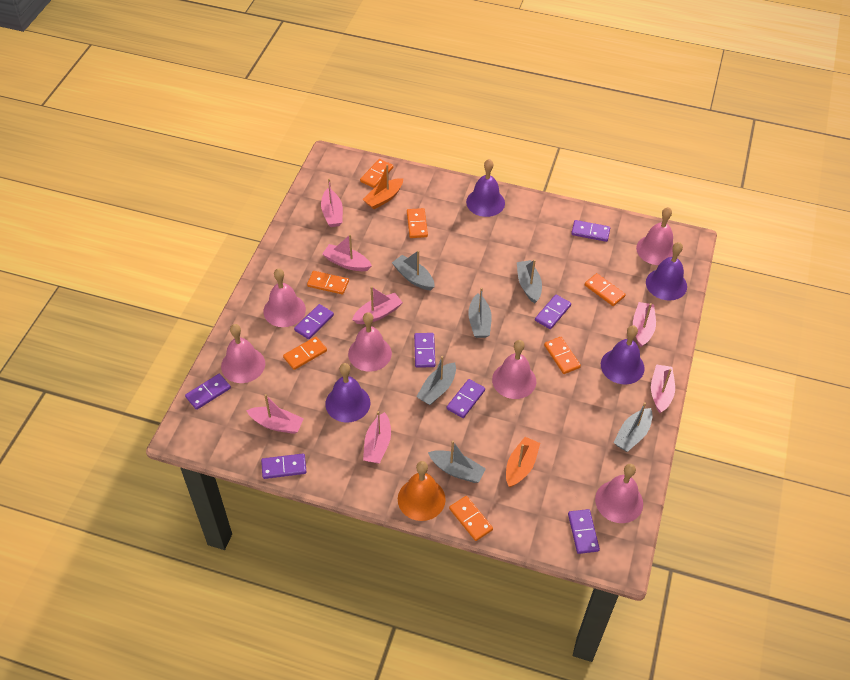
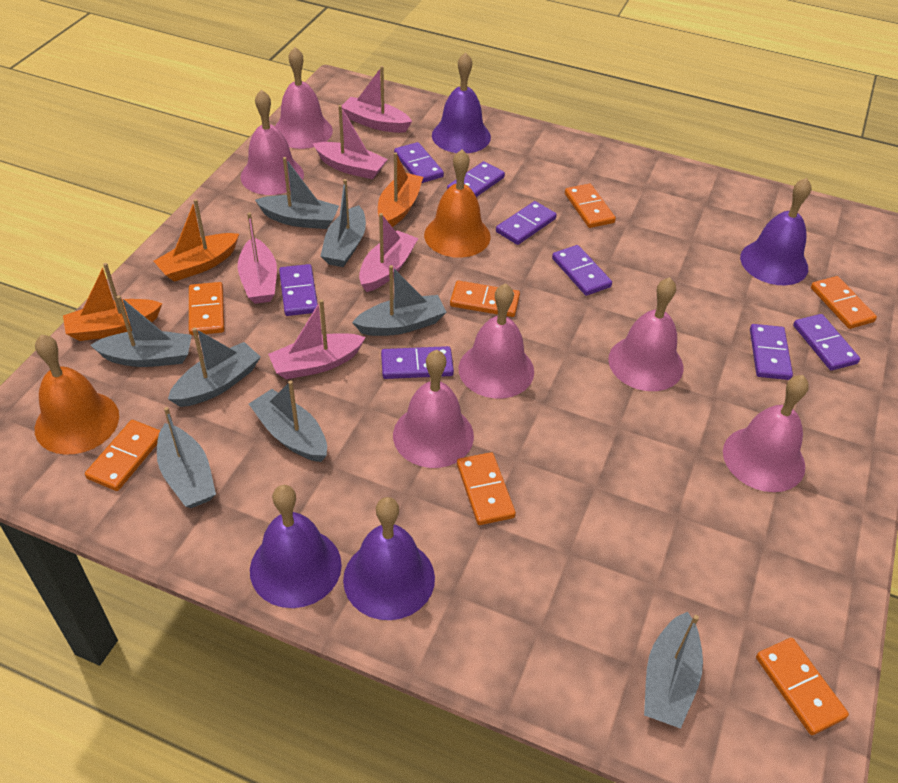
grey boat: 6 -> 8
orange bell: 1 -> 2
orange boat: 2 -> 3
pink boat: 7 -> 5

